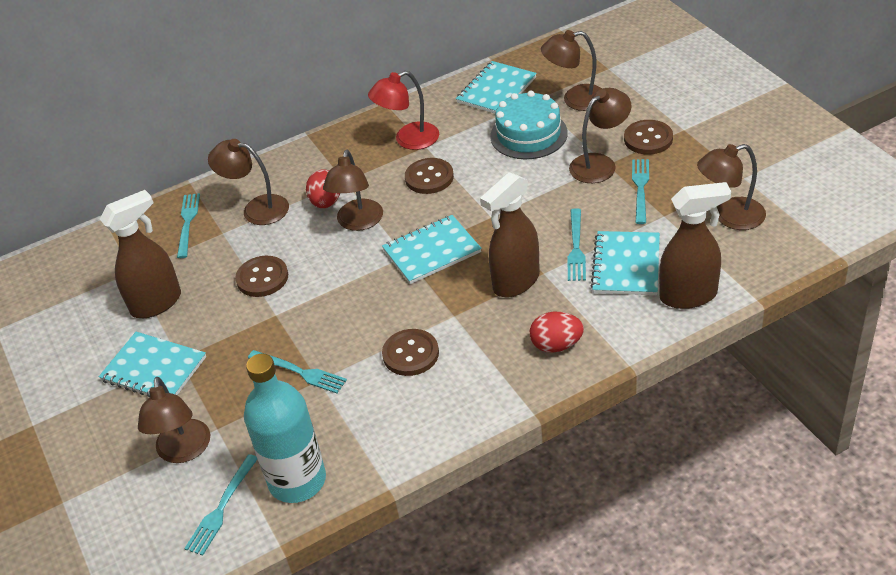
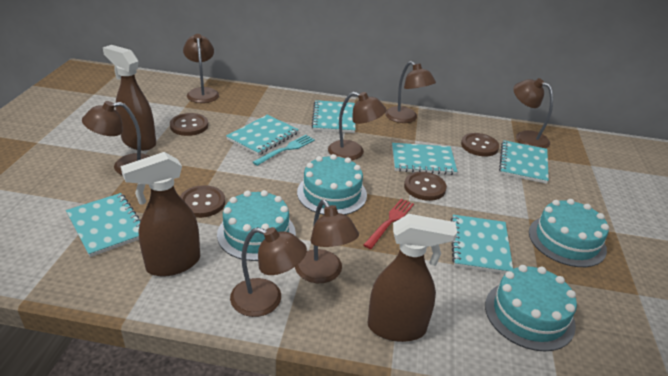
brown lamp: 6 -> 7
red egg: 2 -> 0
red fork: 0 -> 1
red lamp: 1 -> 0
turquoise bottle: 1 -> 0
turquoise cake: 1 -> 4
turquoise fork: 5 -> 1
turquoise notebook: 4 -> 6

